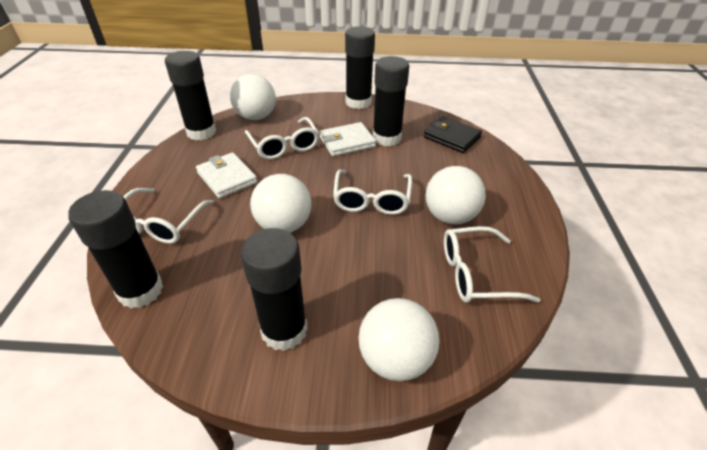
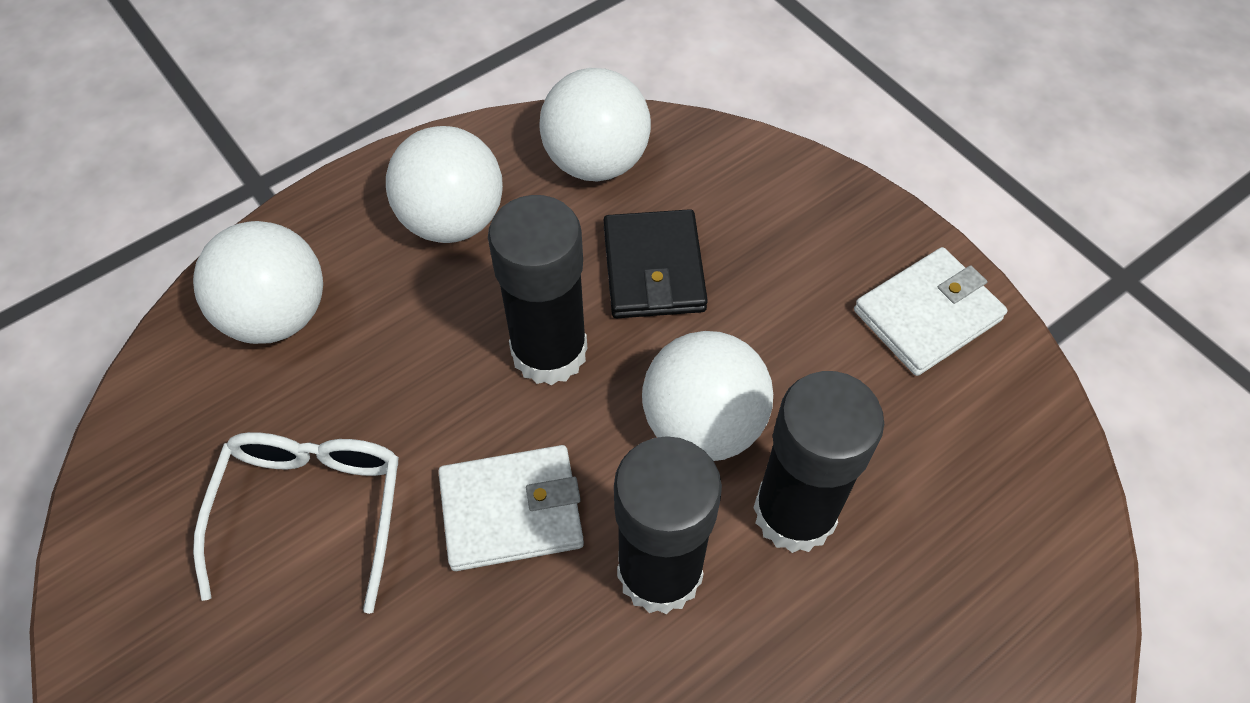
black glue stick: 5 -> 3
white glasses: 4 -> 1

